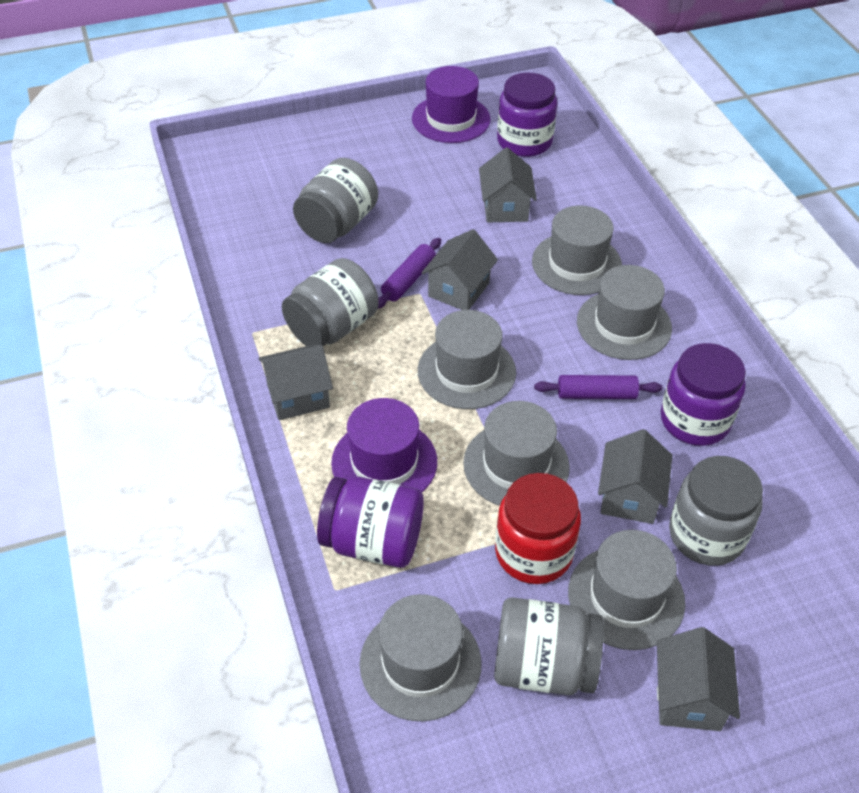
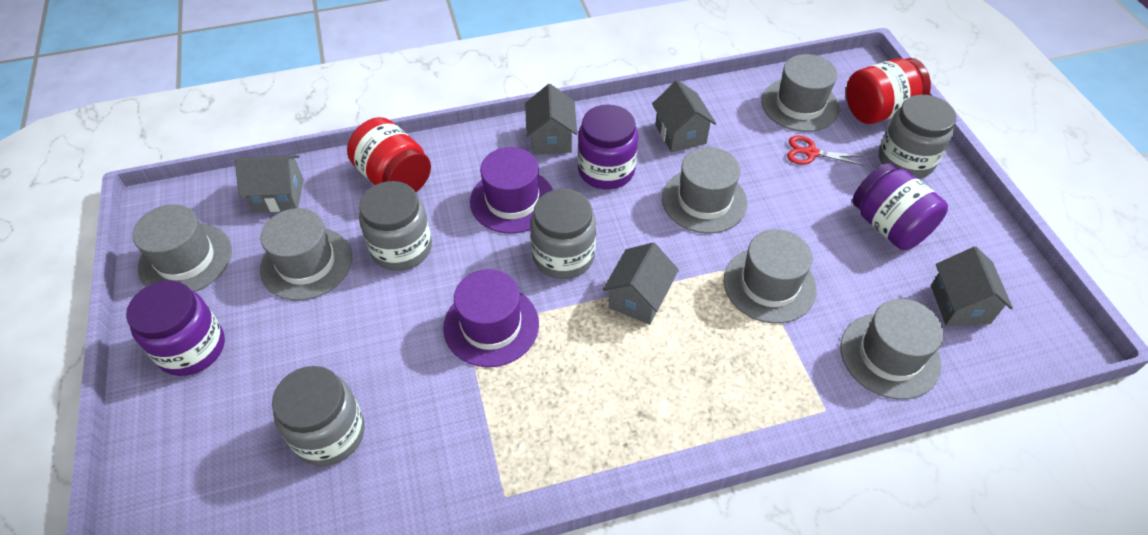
purple rolling pin: 2 -> 0
red jar: 1 -> 2
red scissors: 0 -> 1

